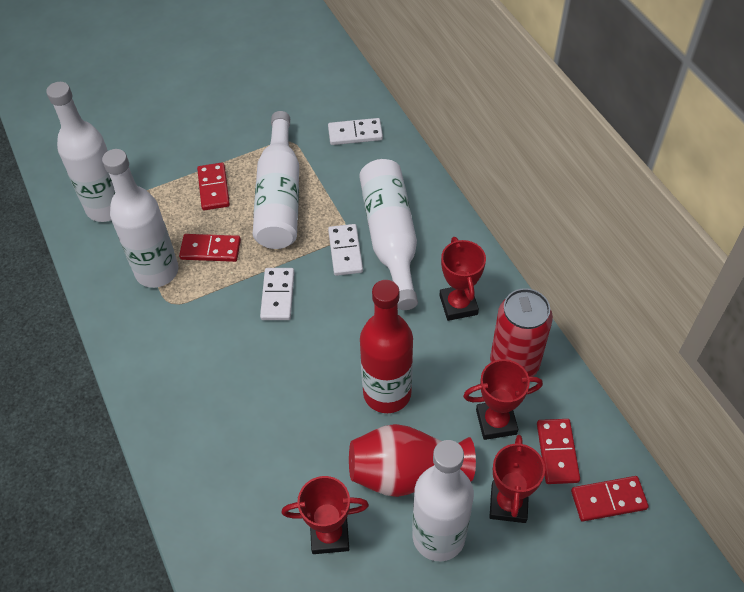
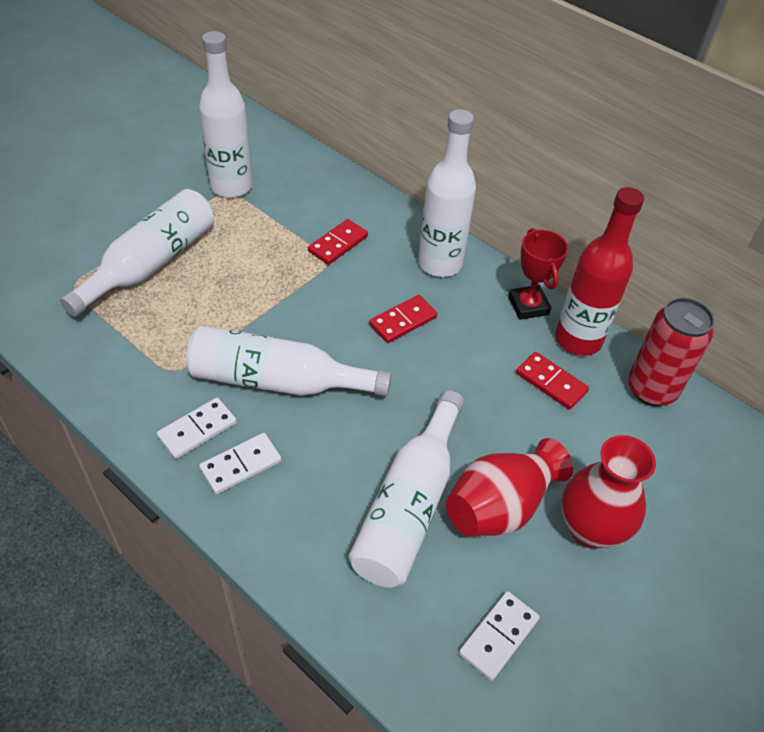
red domino: 4 -> 3
red trophy: 4 -> 1
red vase: 1 -> 2

